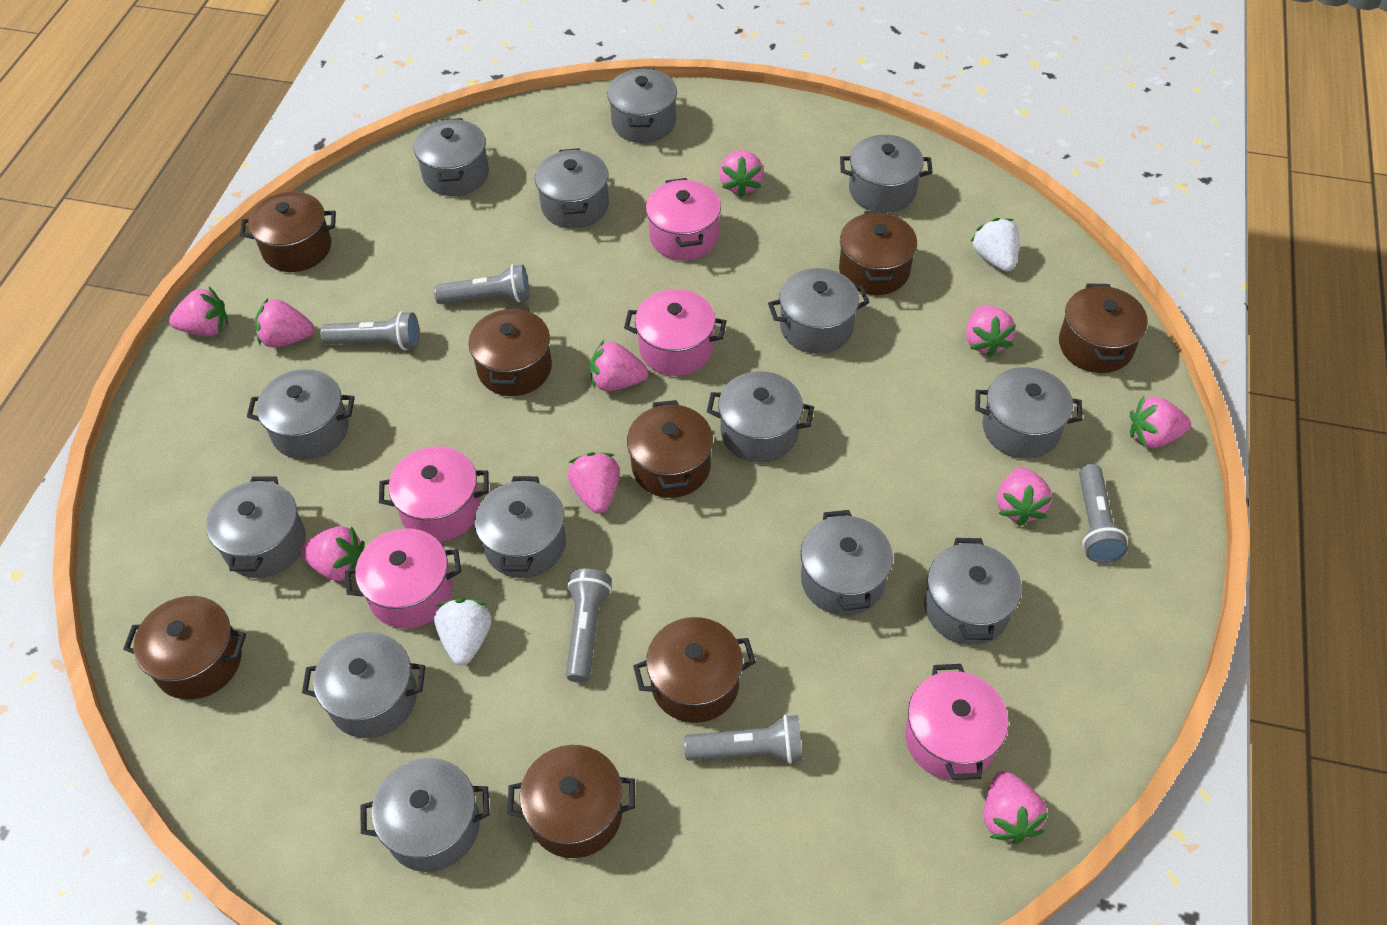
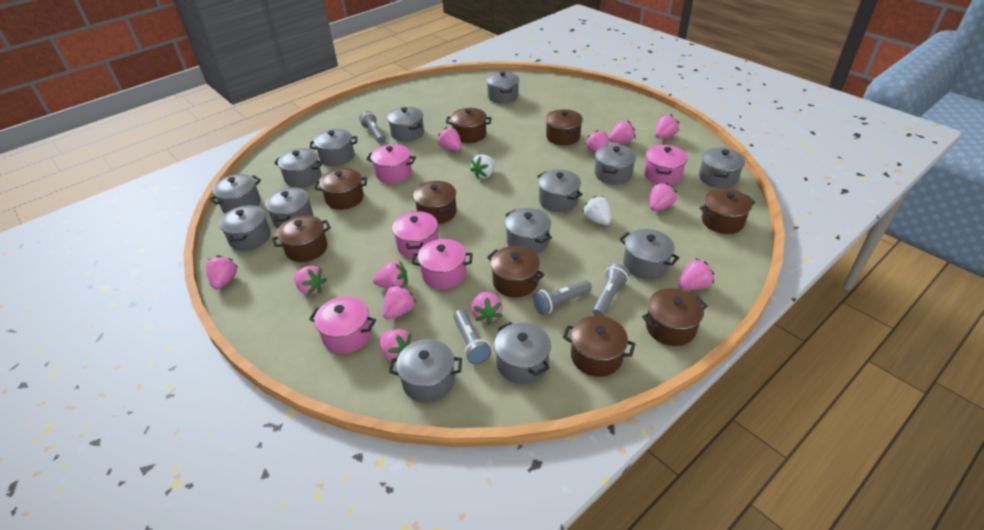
brown pot: 8 -> 9
grey flashlight: 5 -> 4
pink strawberry: 10 -> 12

